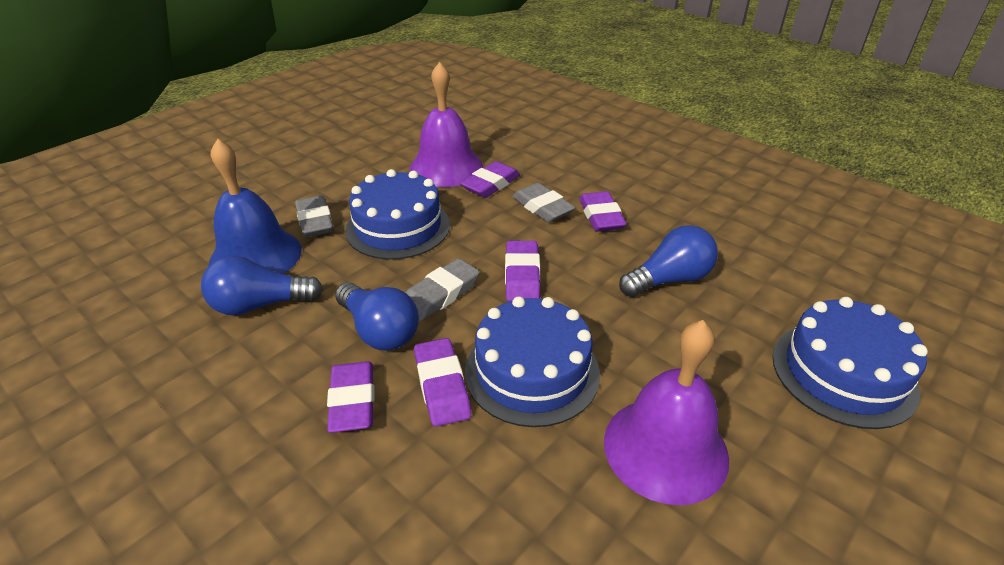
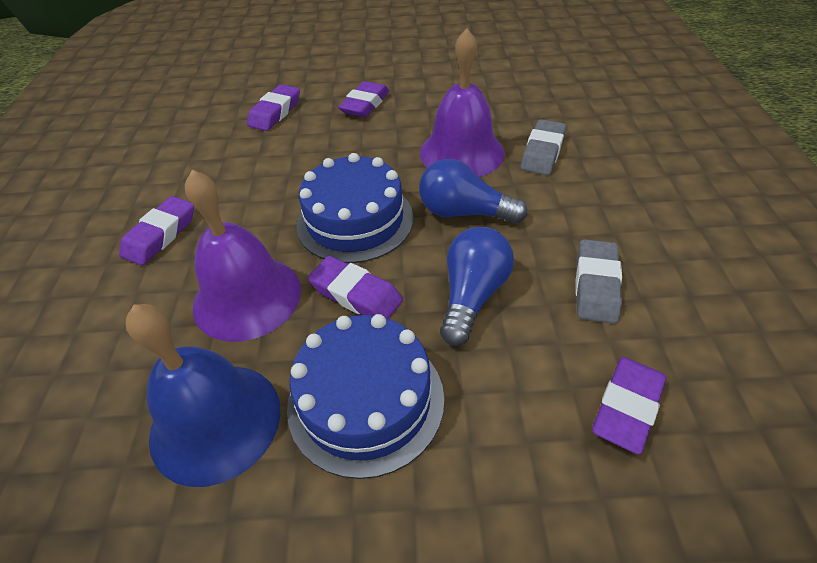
blue cake: 3 -> 2
blue light bulb: 3 -> 2
grey eraser: 3 -> 2

